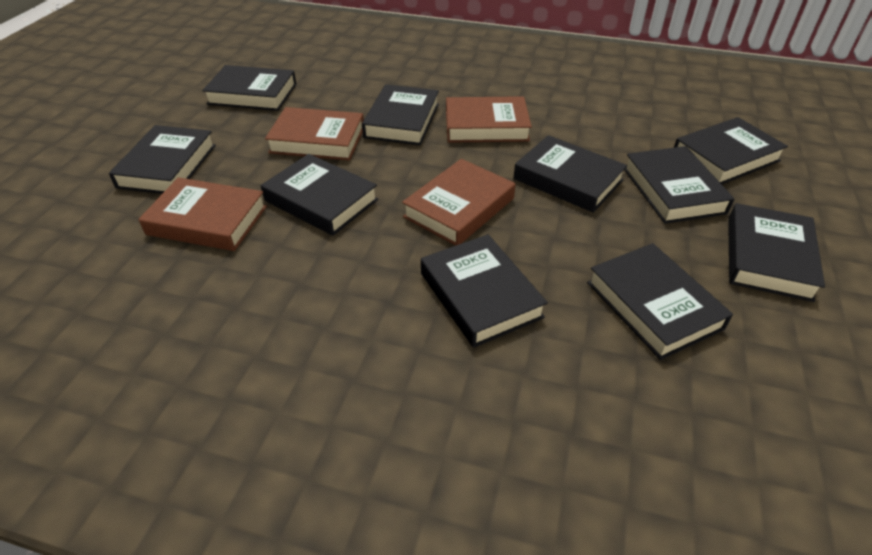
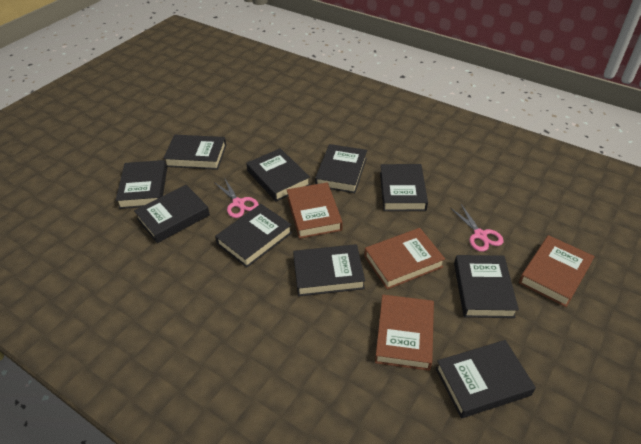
pink scissors: 0 -> 2

